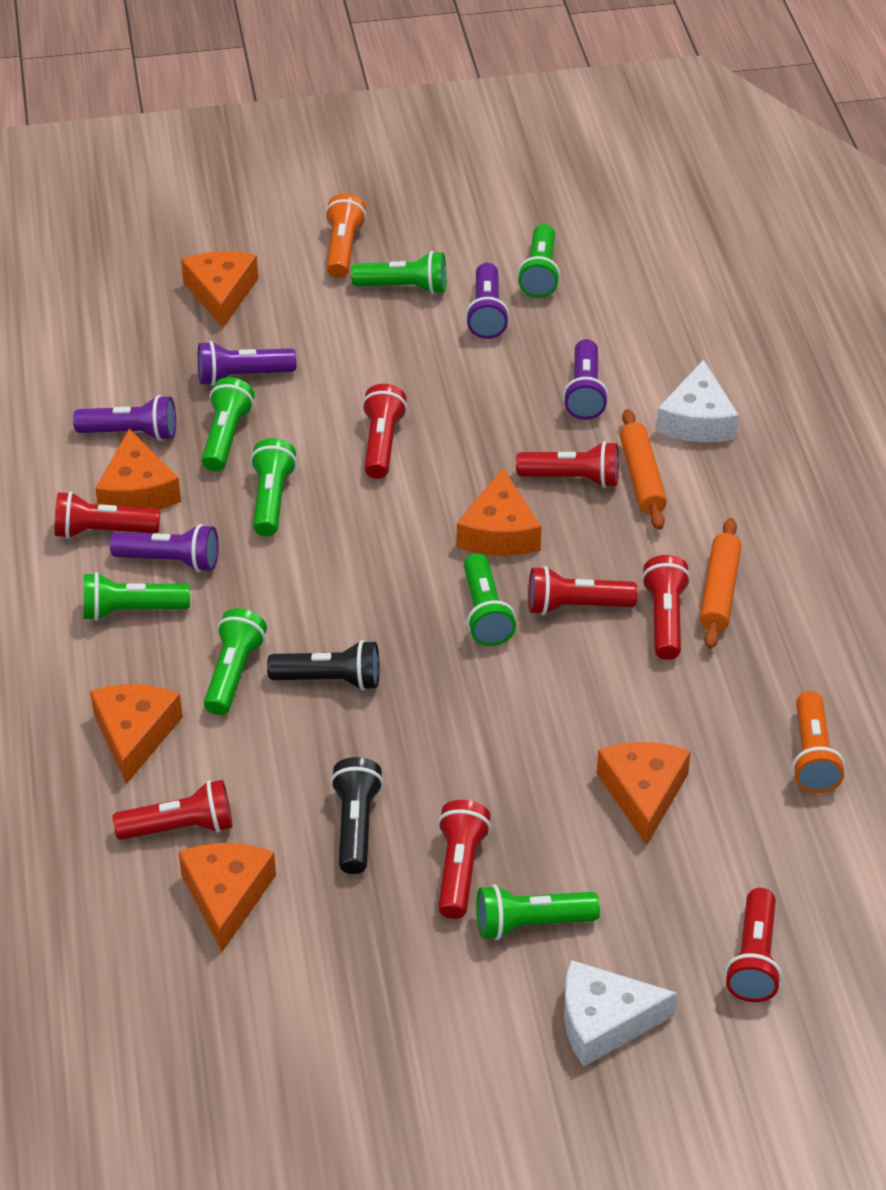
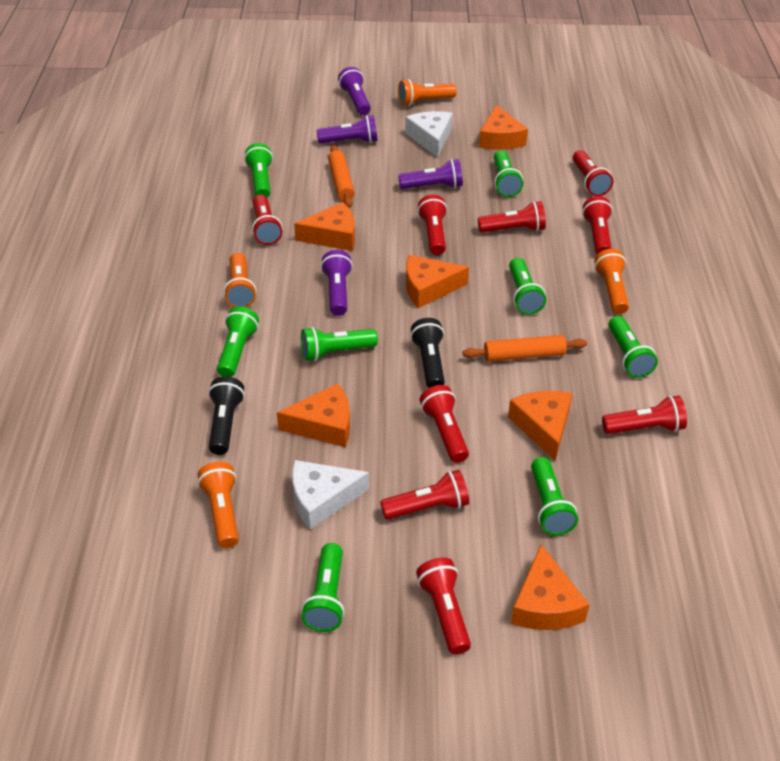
orange flashlight: 2 -> 4
purple flashlight: 5 -> 4
red flashlight: 8 -> 9

